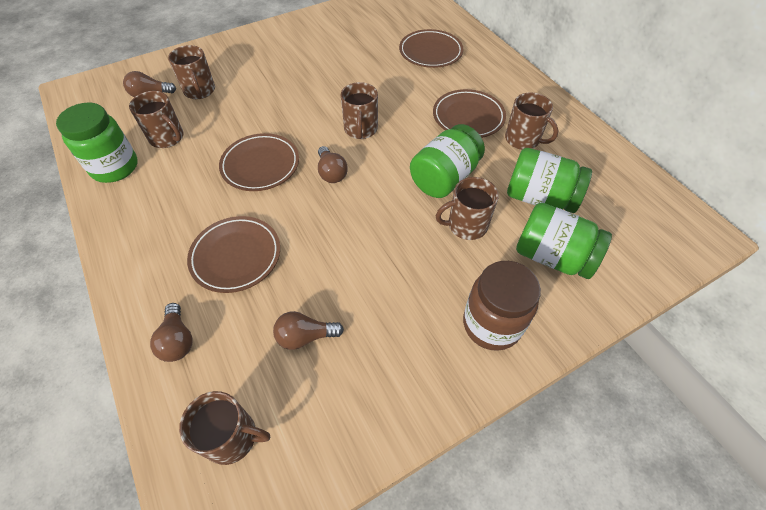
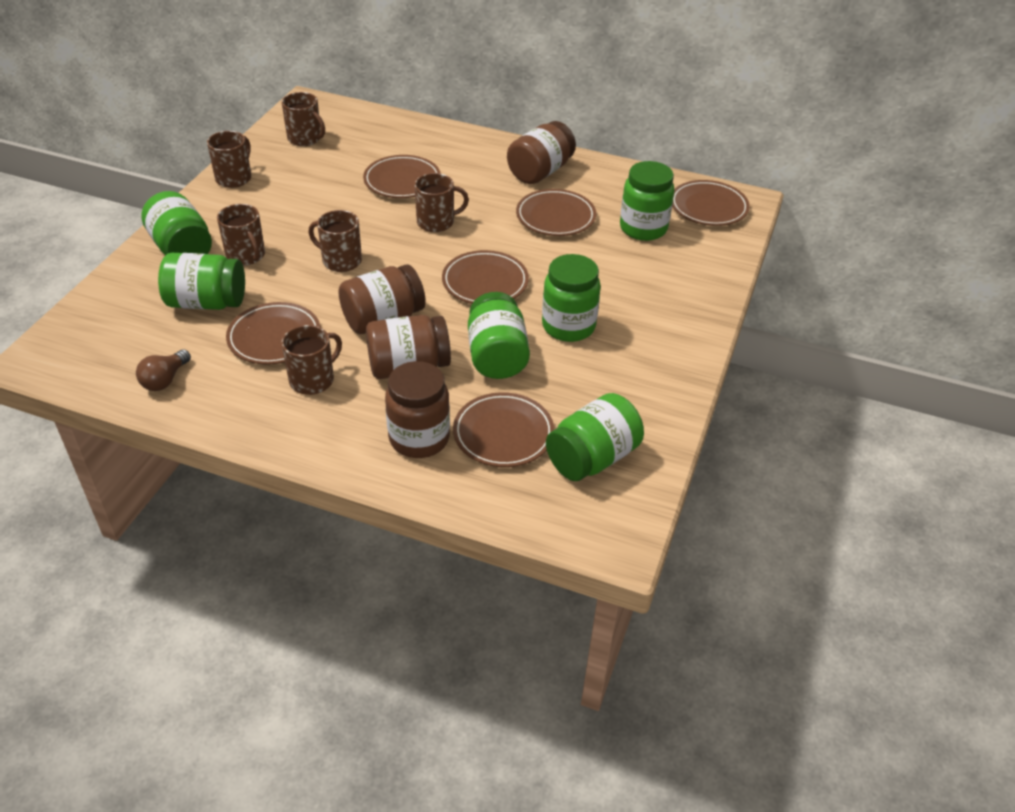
brown jar: 1 -> 4
brown light bulb: 4 -> 1
brown plate: 4 -> 6
green jar: 4 -> 6

